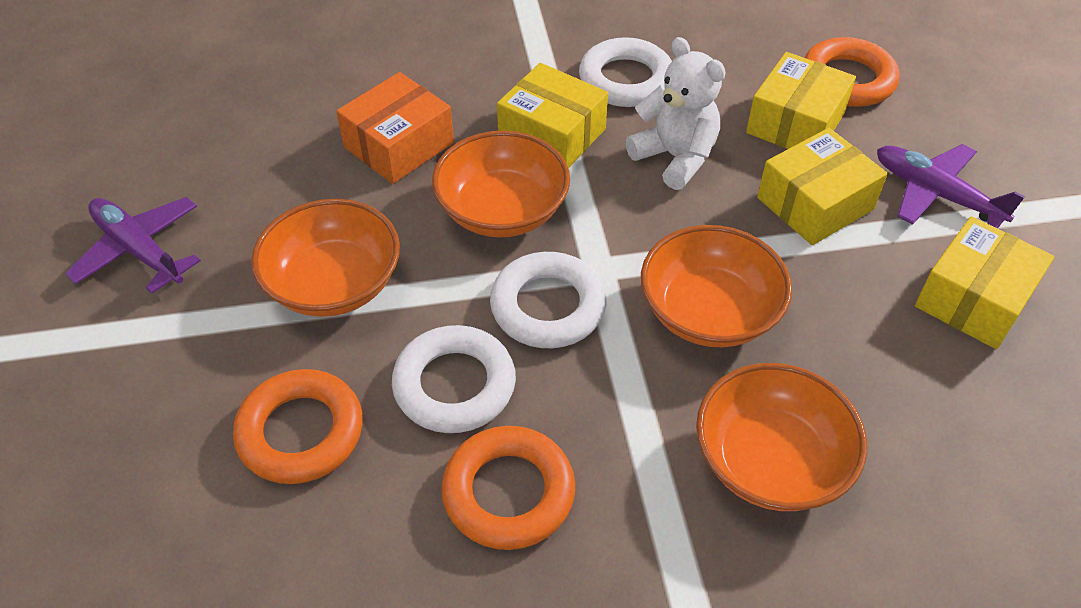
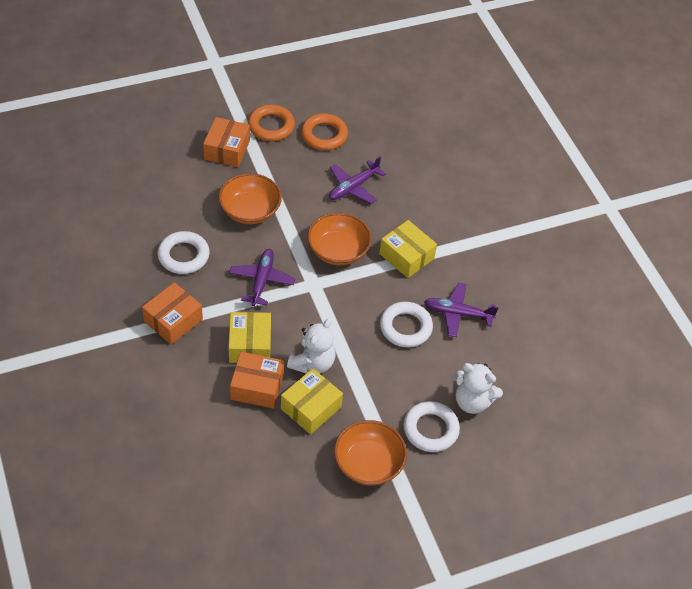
orange bowl: 4 -> 3
orange box: 1 -> 3
orange ring: 3 -> 2
purple plane: 2 -> 3
white teddy bear: 1 -> 2
yellow box: 4 -> 3

